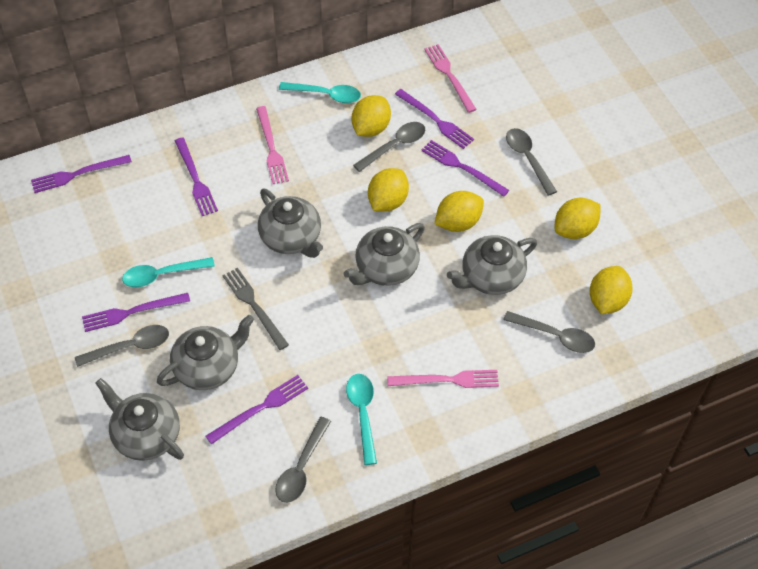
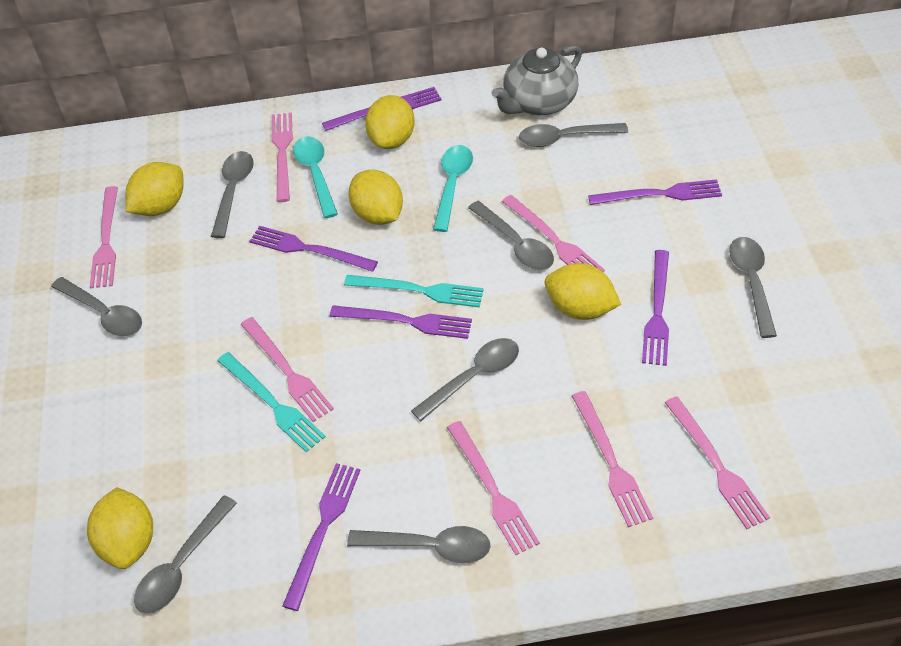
grey fork: 1 -> 0
grey spoon: 5 -> 8
grey teapot: 5 -> 1
pink fork: 3 -> 7
turquoise fork: 0 -> 2
turquoise spoon: 3 -> 2

